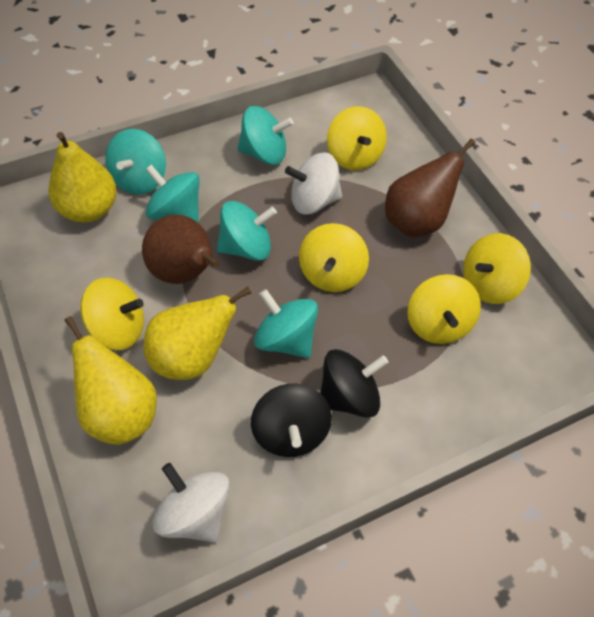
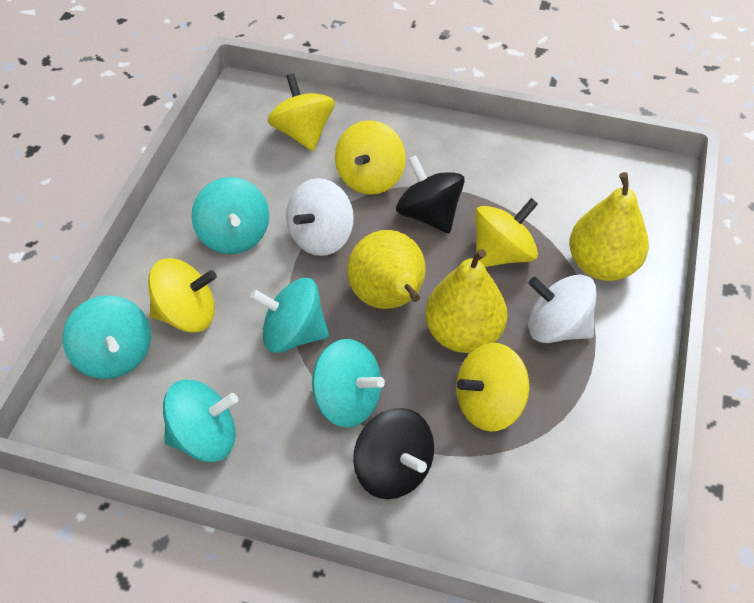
brown pear: 2 -> 0

